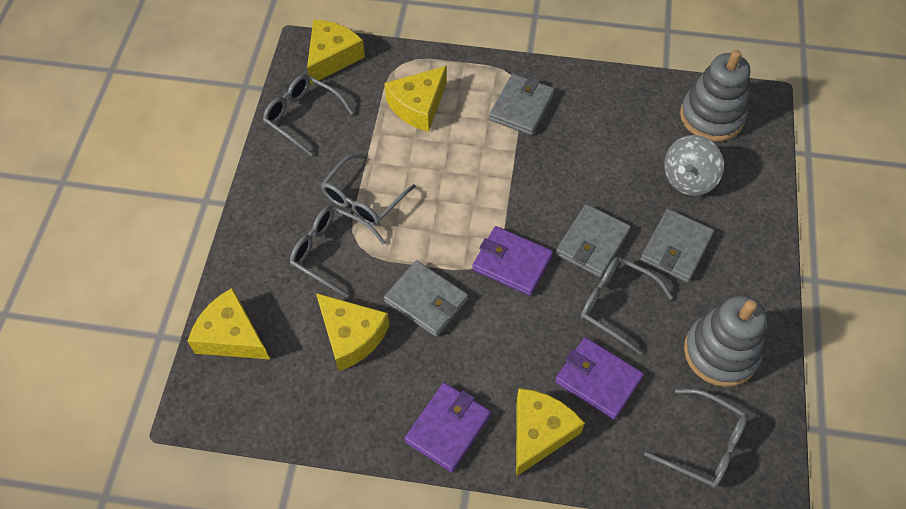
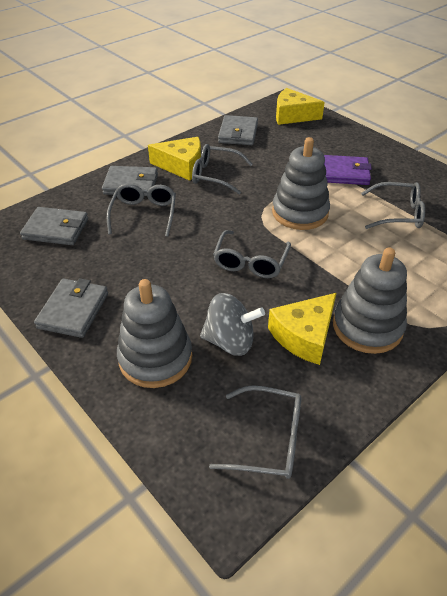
grey stacking toy: 2 -> 3
purple wallet: 3 -> 1
yellow cheese: 5 -> 3

